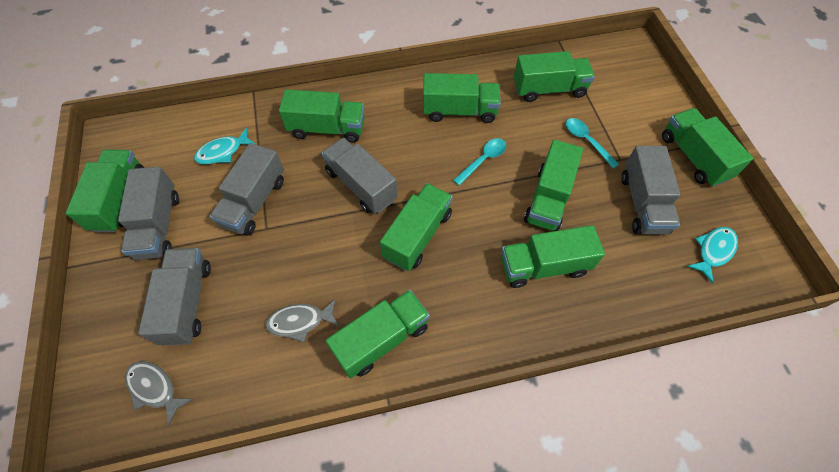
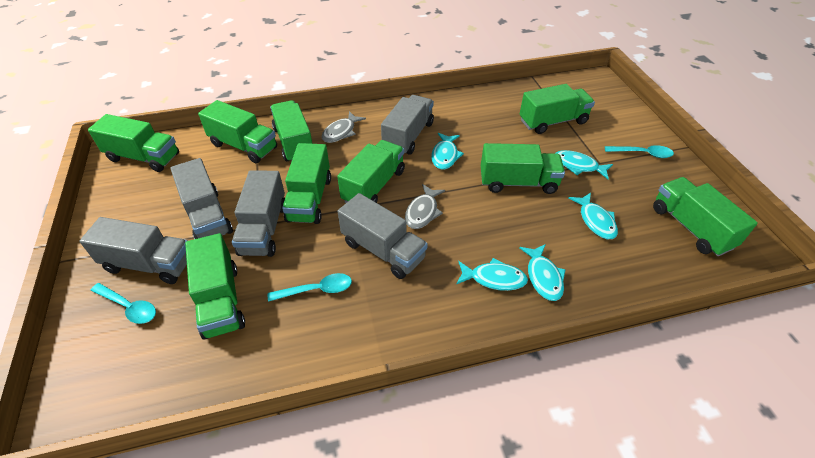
turquoise fish: 2 -> 5
turquoise spoon: 2 -> 3

